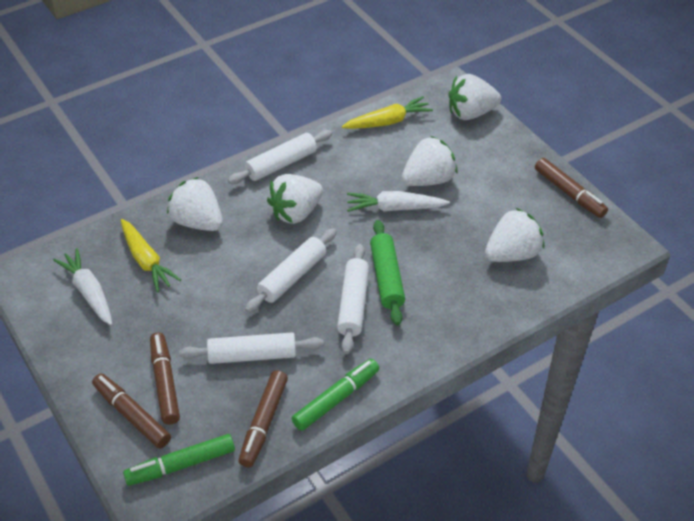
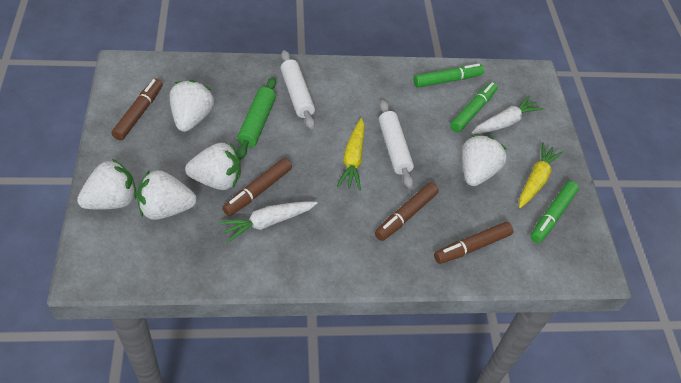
green marker: 2 -> 3
white rolling pin: 4 -> 2

